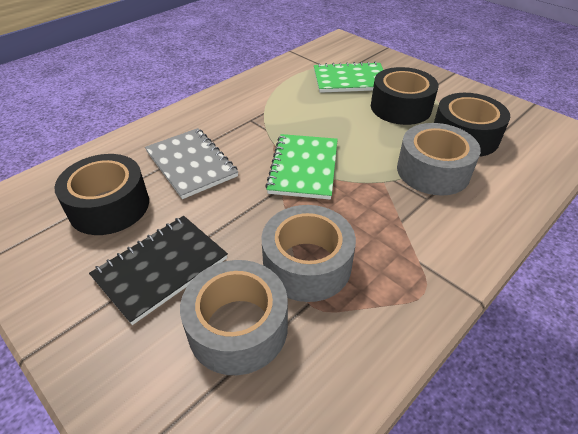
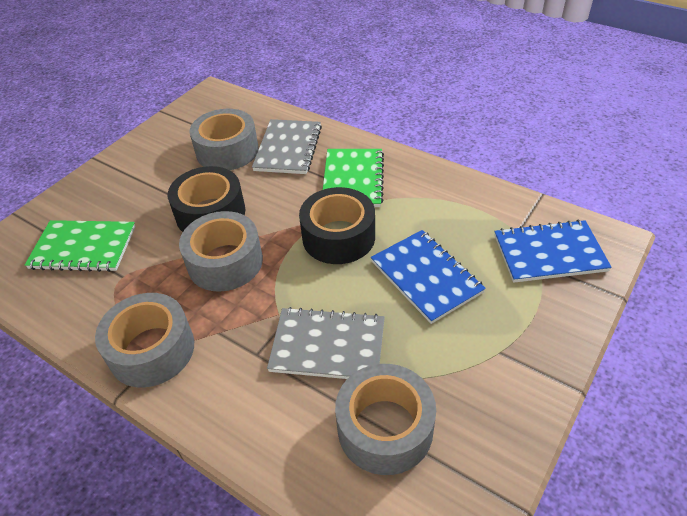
black notebook: 1 -> 0
black tape: 3 -> 2
blue notebook: 0 -> 2
grey notebook: 1 -> 2
grey tape: 3 -> 4

